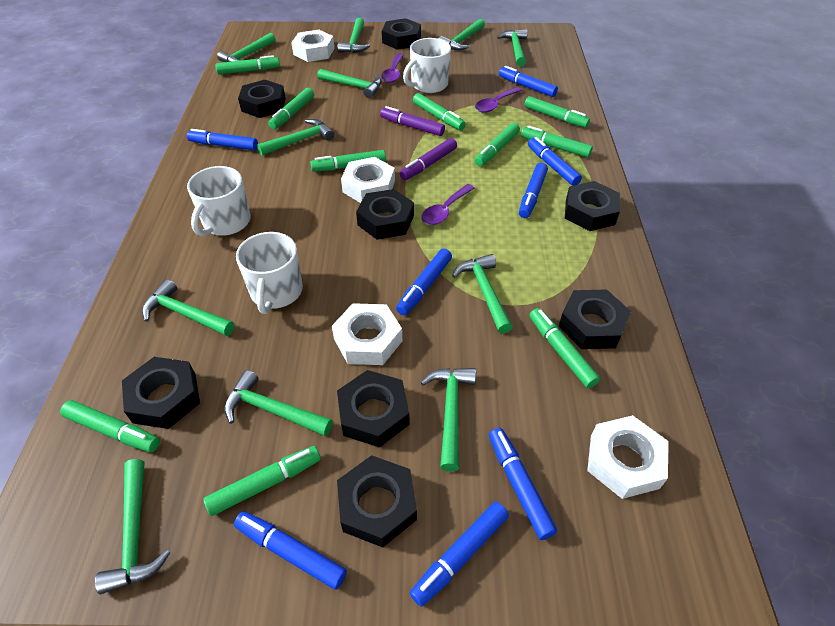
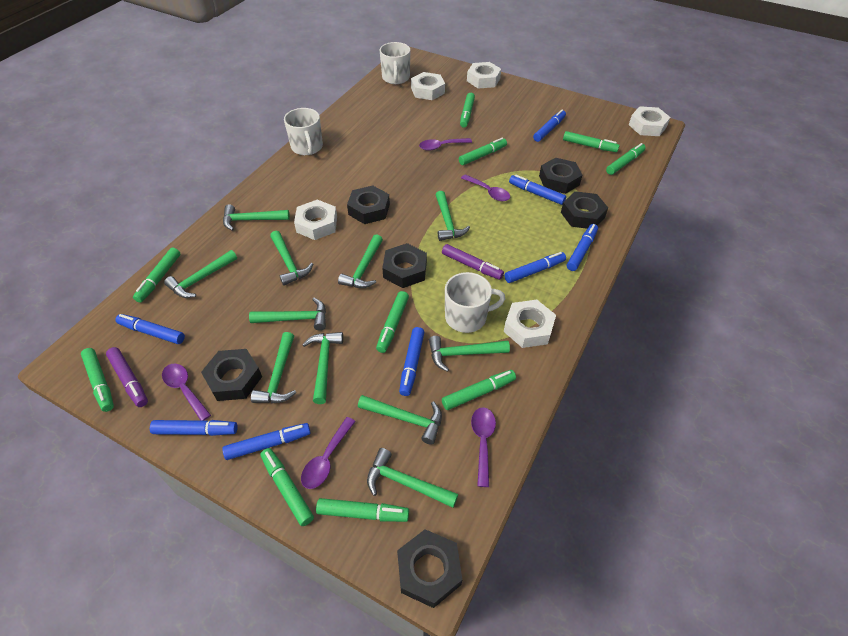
black nut: 8 -> 6
purple spoon: 3 -> 5
white nut: 4 -> 5

